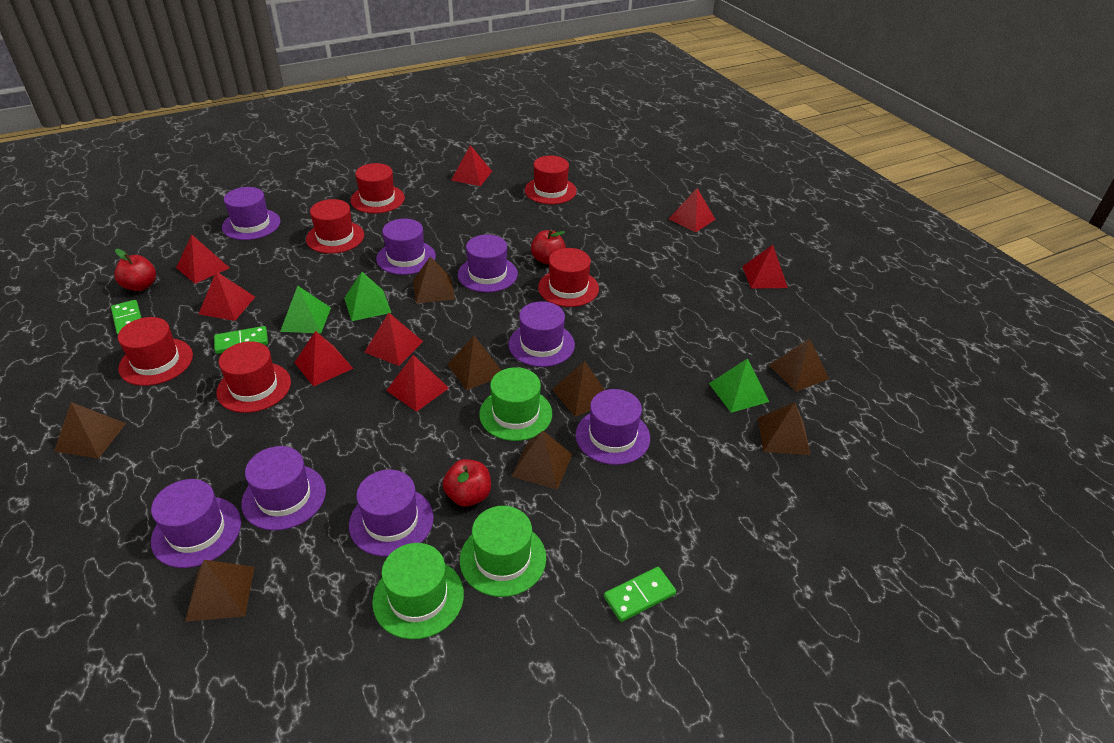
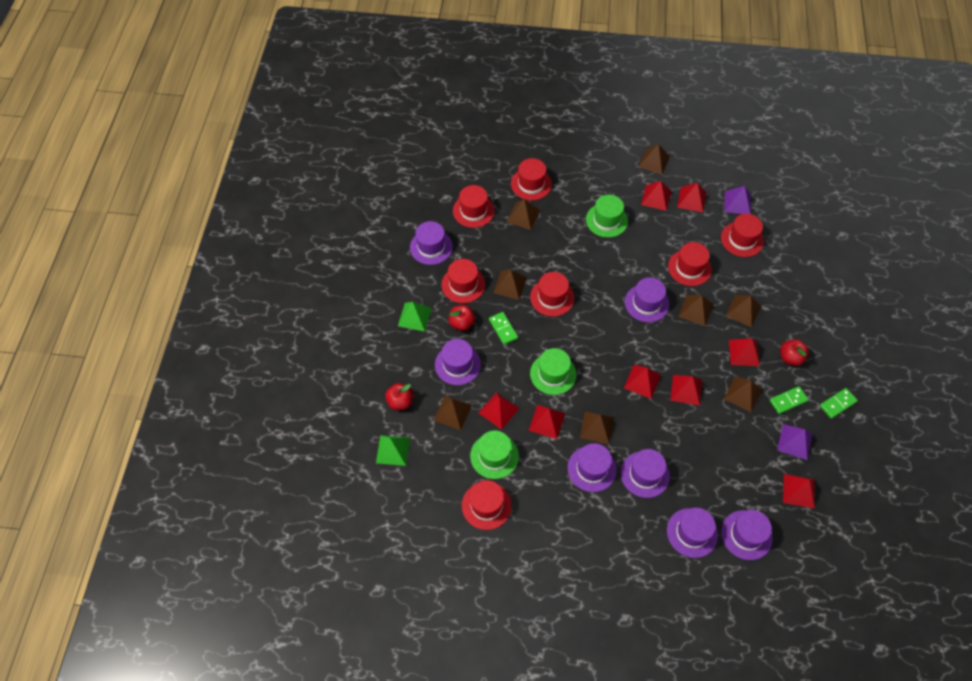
green pyramid: 3 -> 2
purple hat: 8 -> 7
purple pyramid: 0 -> 2
red hat: 6 -> 7

